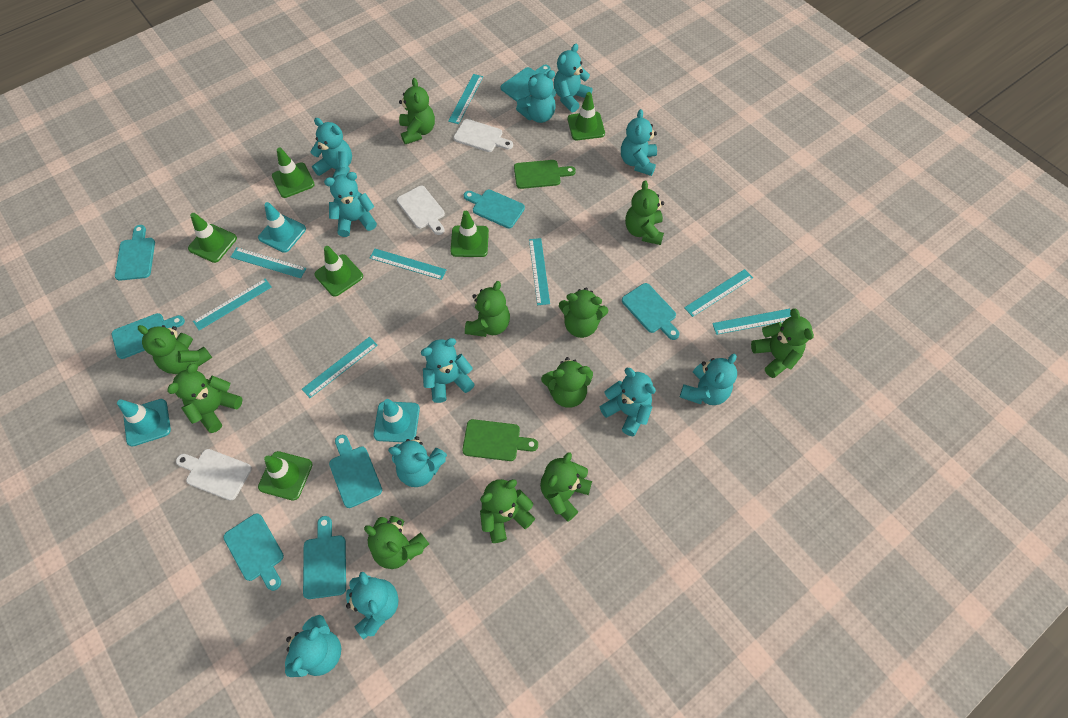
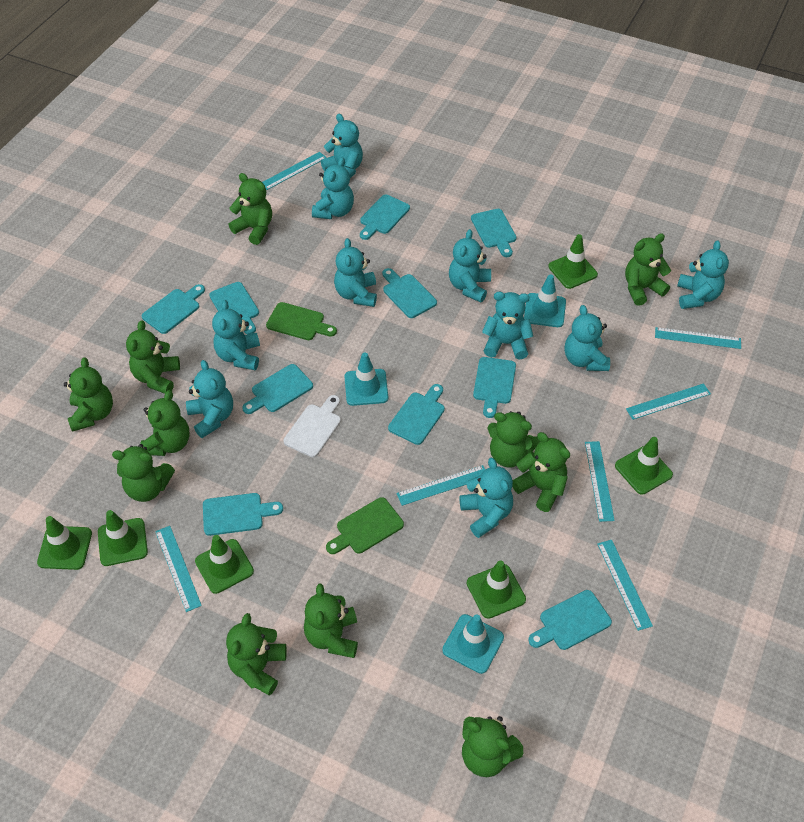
turquoise cutting board: 8 -> 10
turquoise ruler: 8 -> 7
turquoise teddy bear: 11 -> 10
white cutting board: 3 -> 1

